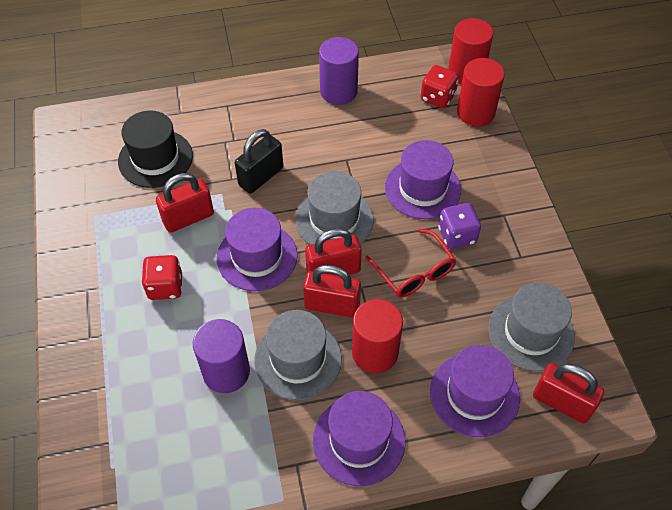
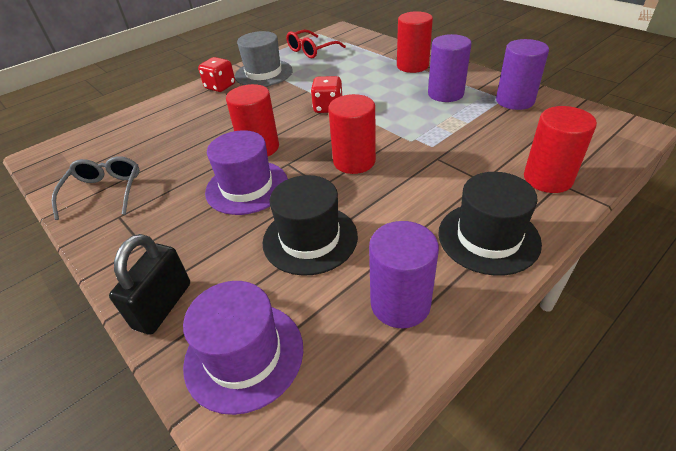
black hat: 1 -> 2
grey glasses: 0 -> 1
grey hat: 3 -> 1
purple cylinder: 2 -> 3
purple dice: 1 -> 0
purple hat: 4 -> 2
red cylinder: 3 -> 4
red padlock: 4 -> 0

